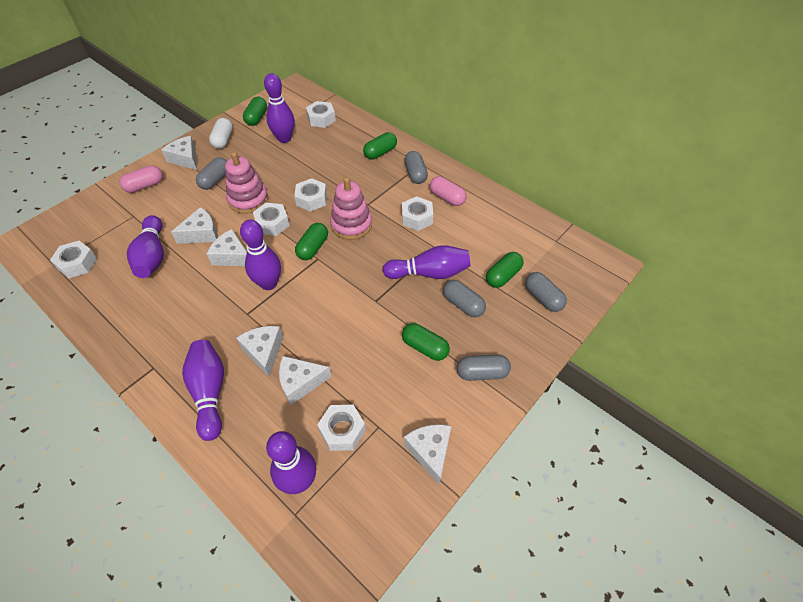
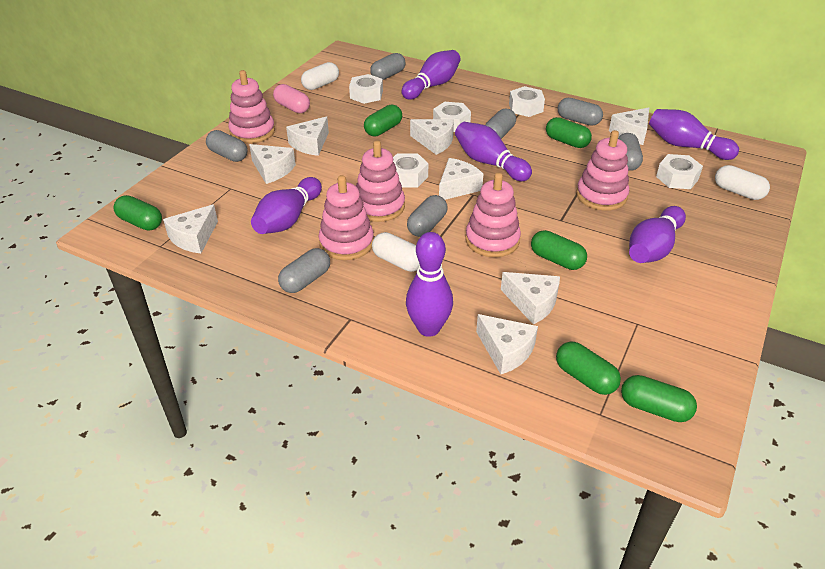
green capsule: 5 -> 6
grey capsule: 5 -> 7
pink capsule: 2 -> 1
pink stacking toy: 2 -> 5
white capsule: 1 -> 3
white cheese: 6 -> 8
white nut: 6 -> 5

